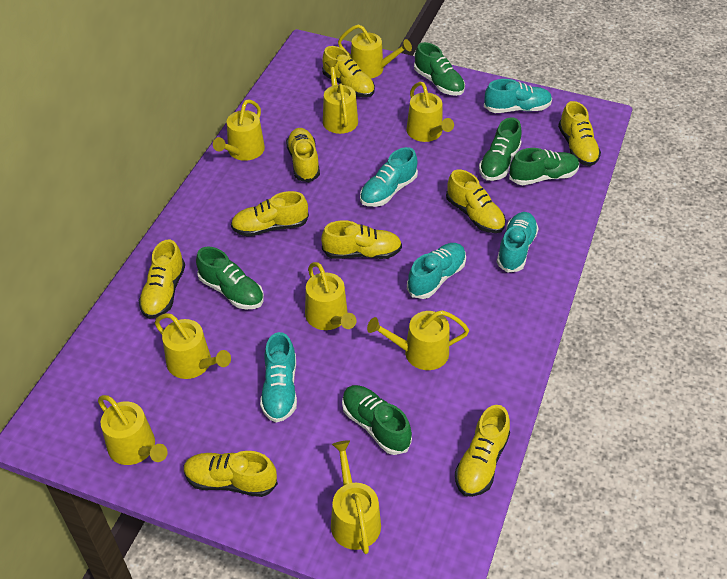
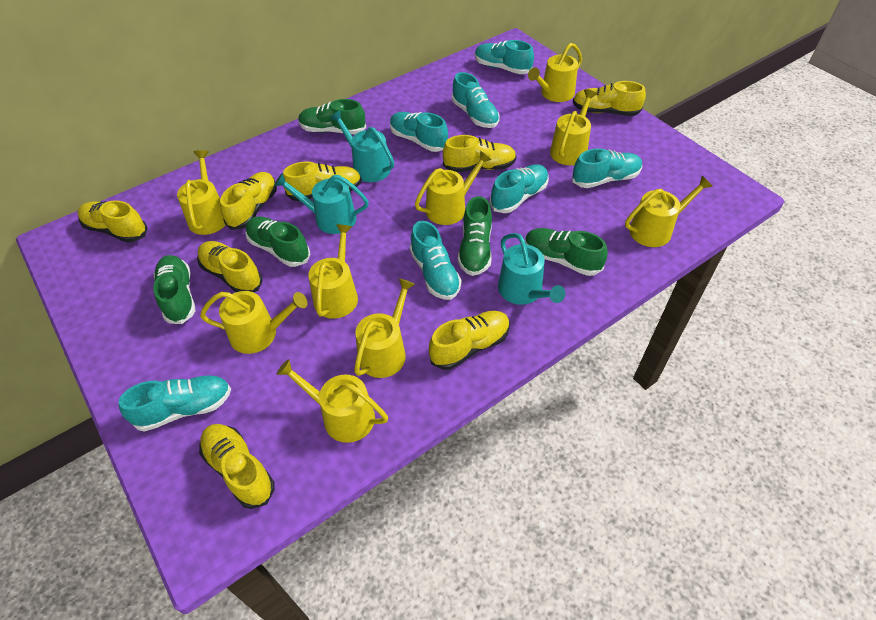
turquoise shoe: 5 -> 7
turquoise watering can: 0 -> 3
yellow shoe: 9 -> 8

